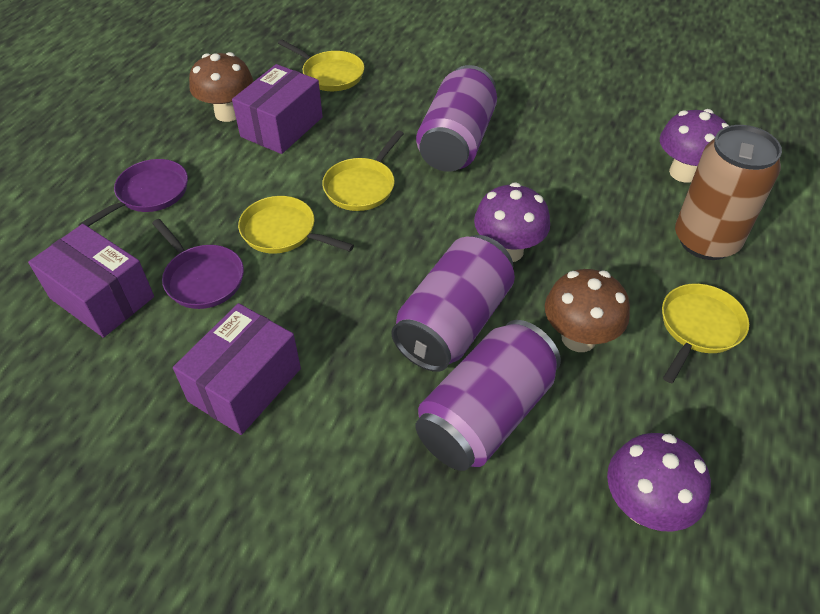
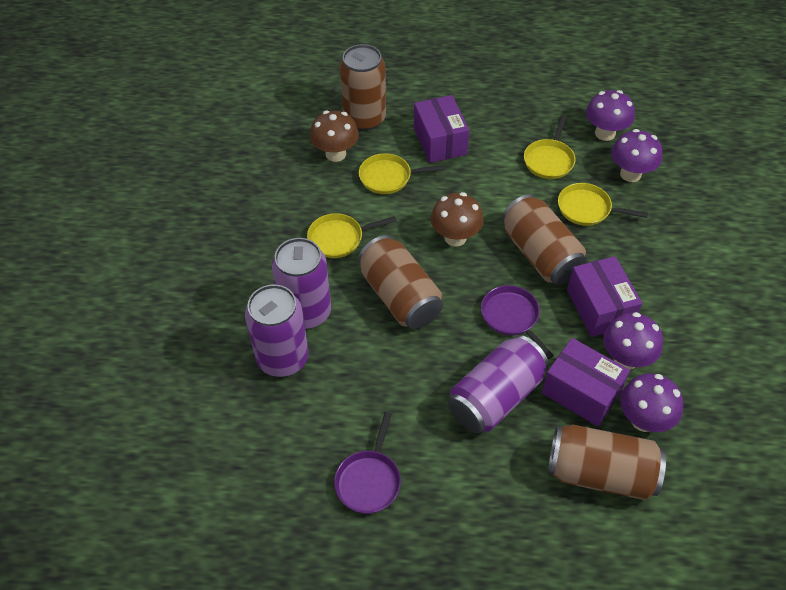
brown can: 1 -> 4
purple mushroom: 3 -> 4

